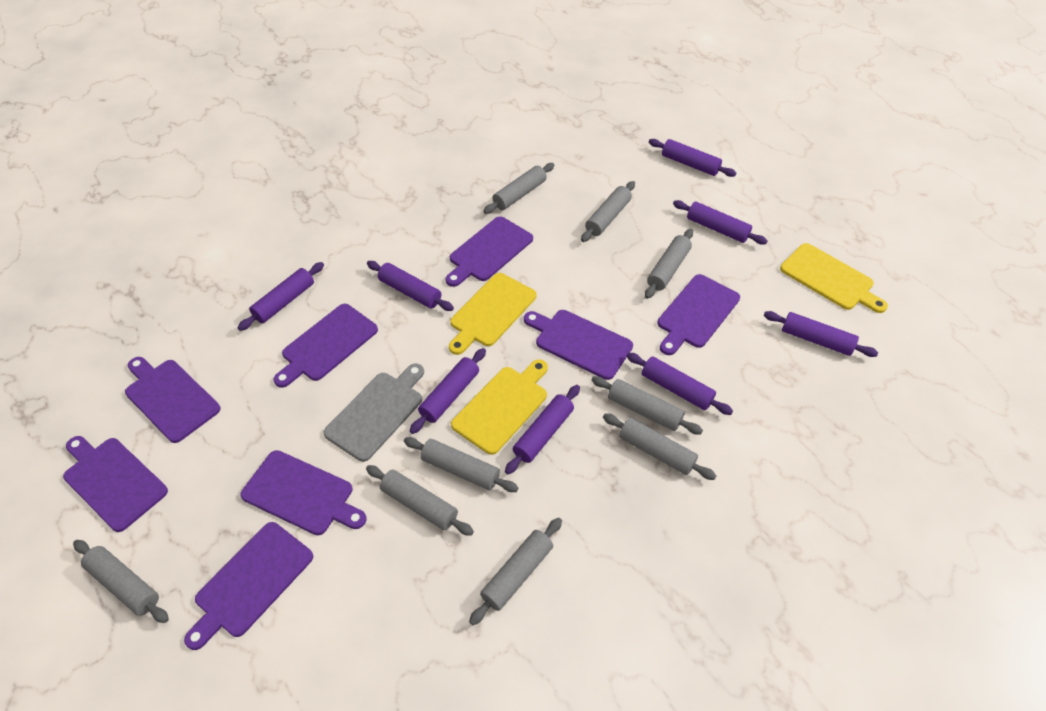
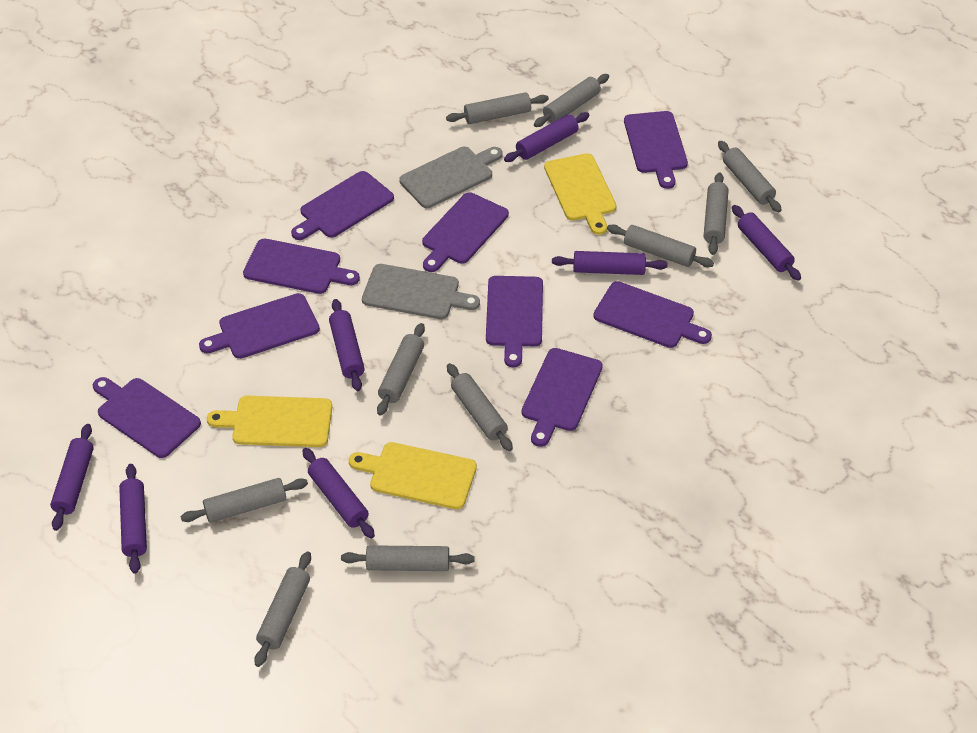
grey cutting board: 1 -> 2
grey rolling pin: 9 -> 10
purple cutting board: 8 -> 9
purple rolling pin: 8 -> 7

